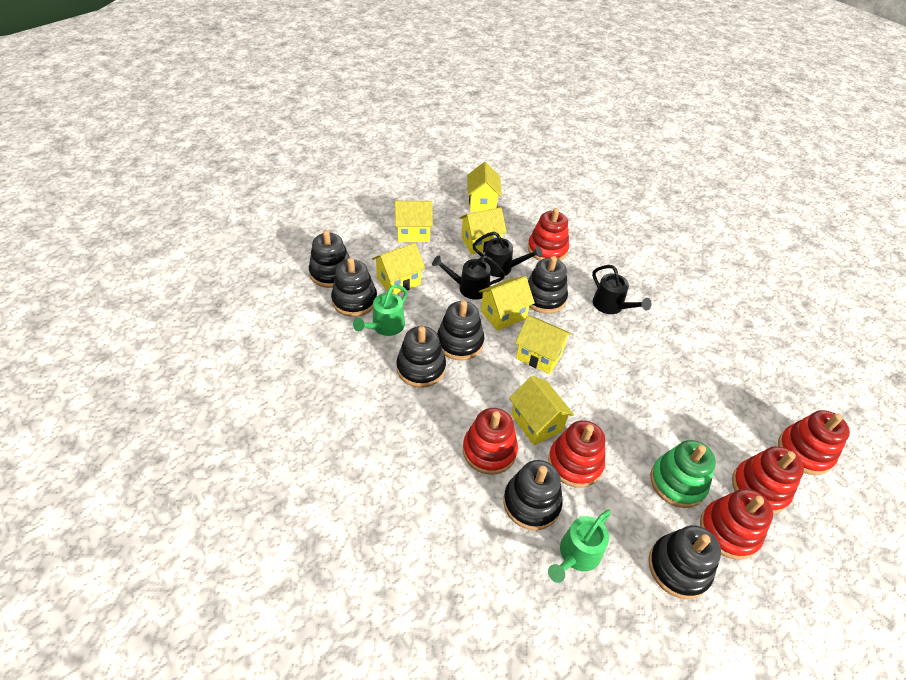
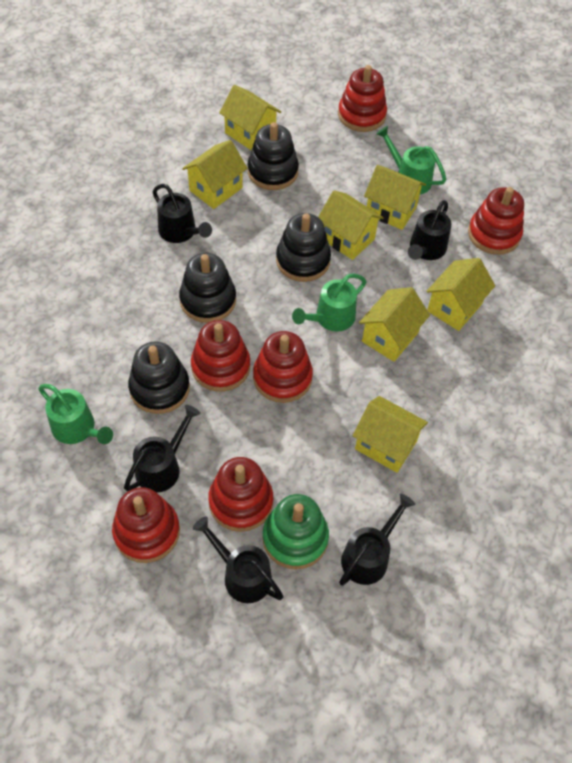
black stacking toy: 7 -> 4
black watering can: 3 -> 5
green watering can: 2 -> 3

